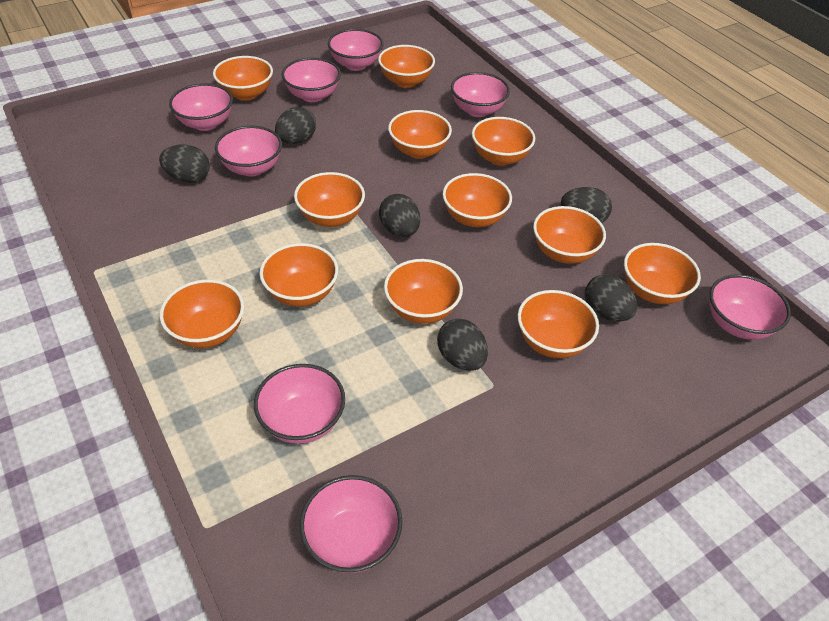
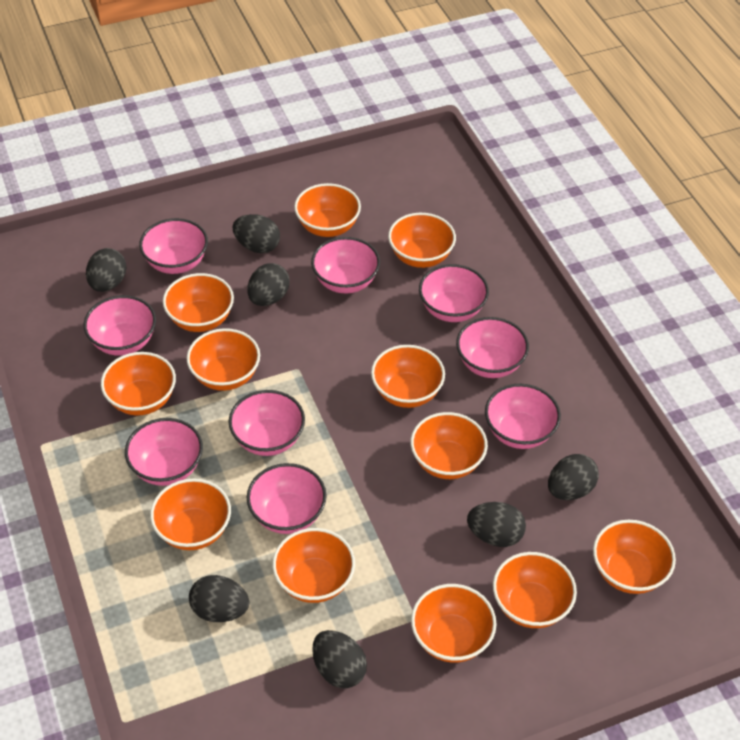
black egg: 6 -> 7
pink bowl: 8 -> 9

